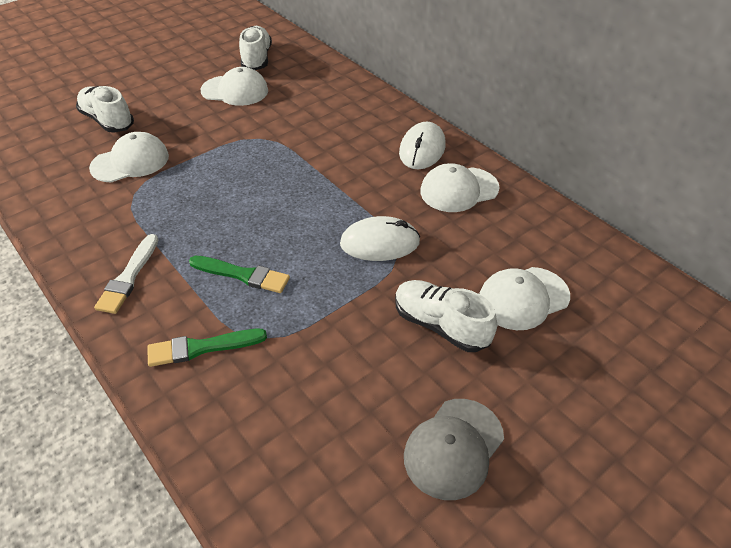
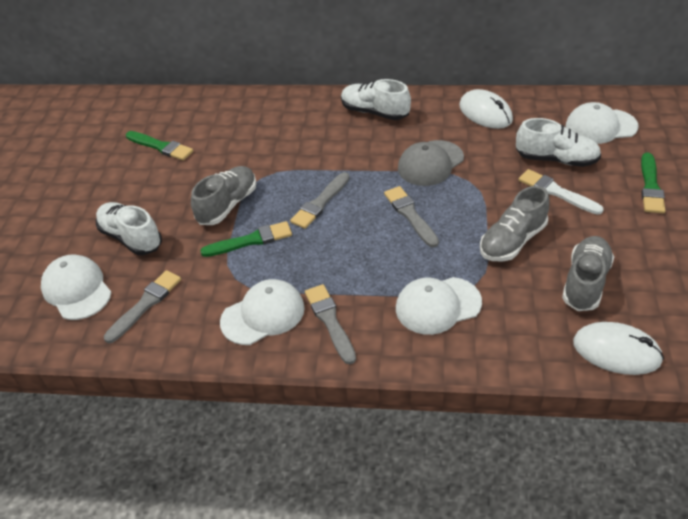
green brush: 2 -> 3
grey brush: 0 -> 4
grey shoe: 0 -> 3

